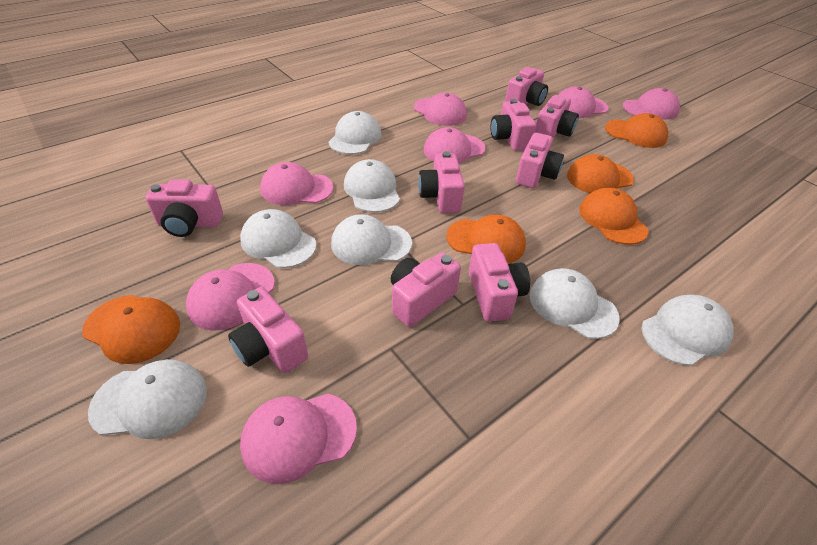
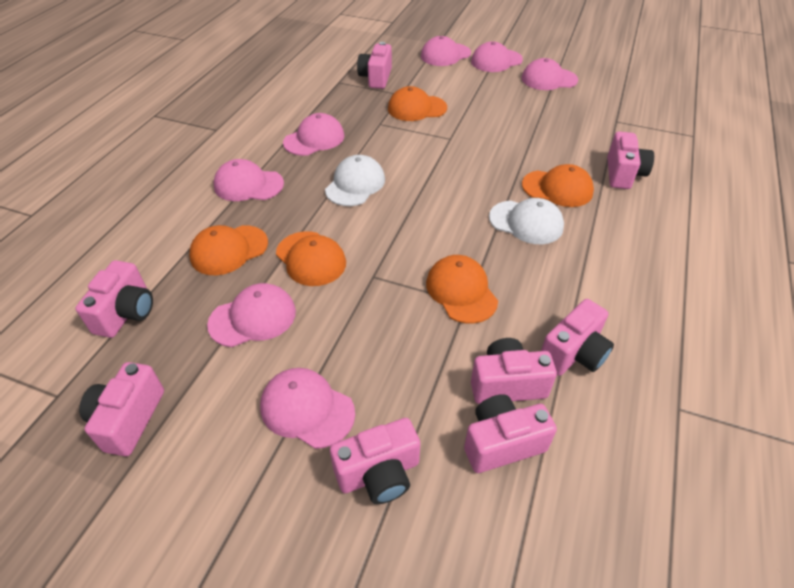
pink camera: 9 -> 8
white cap: 7 -> 2

